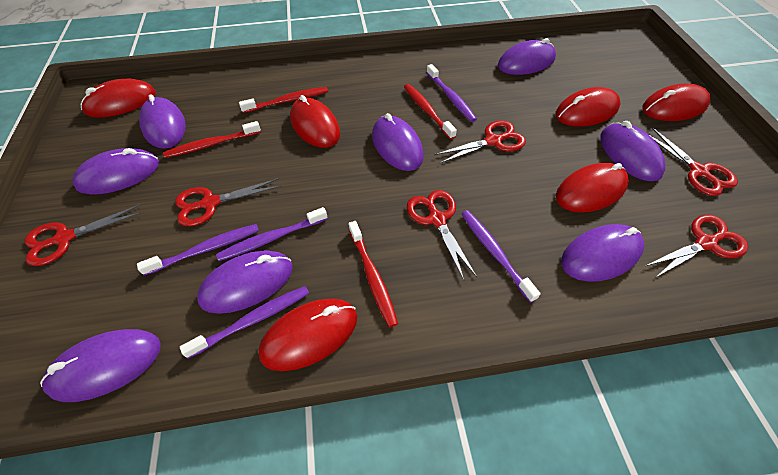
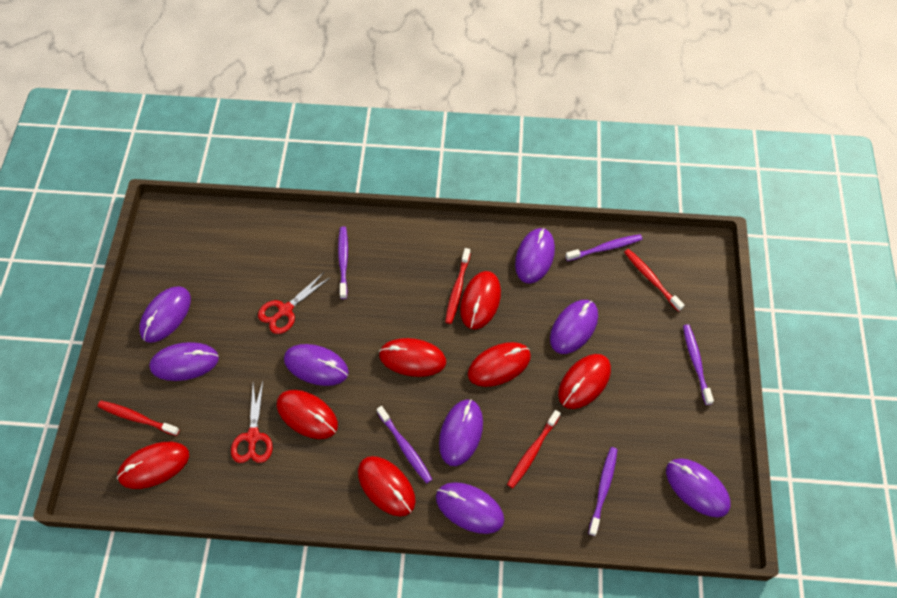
red mouse: 6 -> 7
red scissors: 6 -> 2

